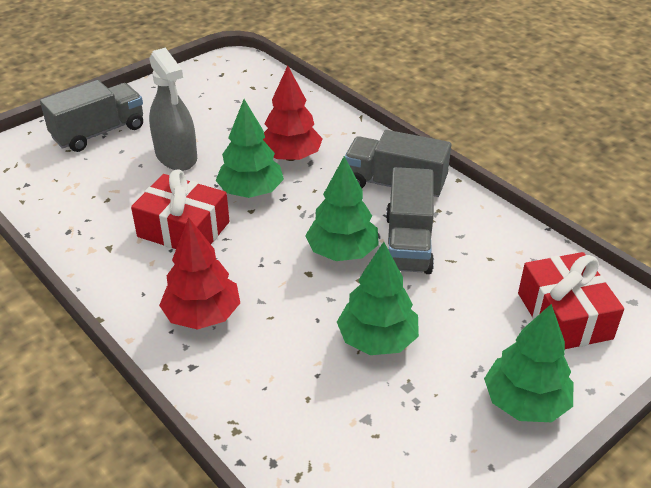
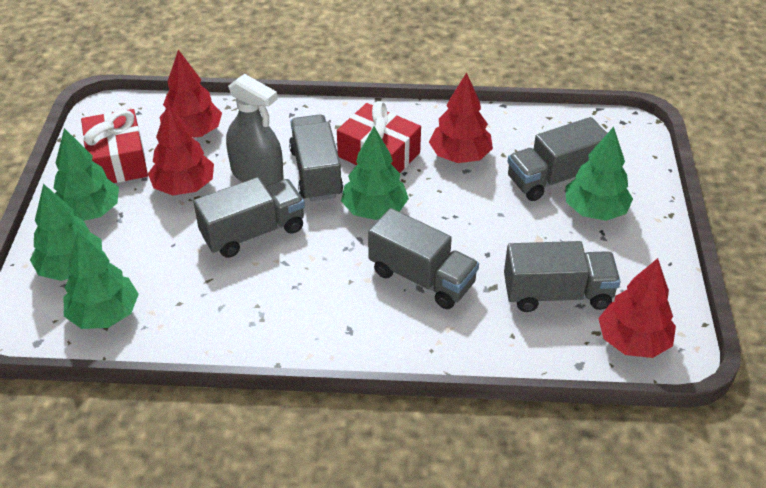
green tree: 4 -> 5
grey truck: 3 -> 5
red tree: 2 -> 4

